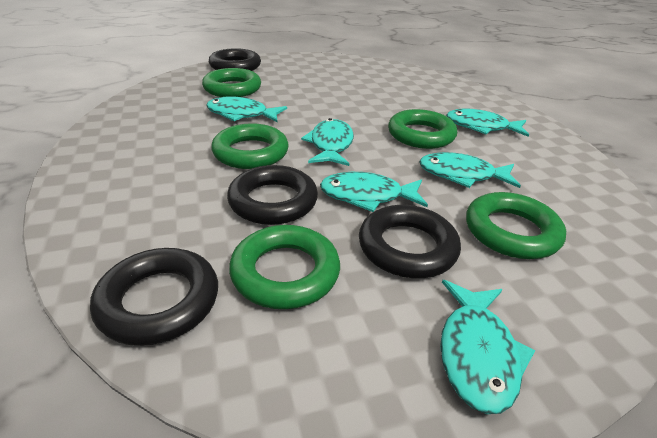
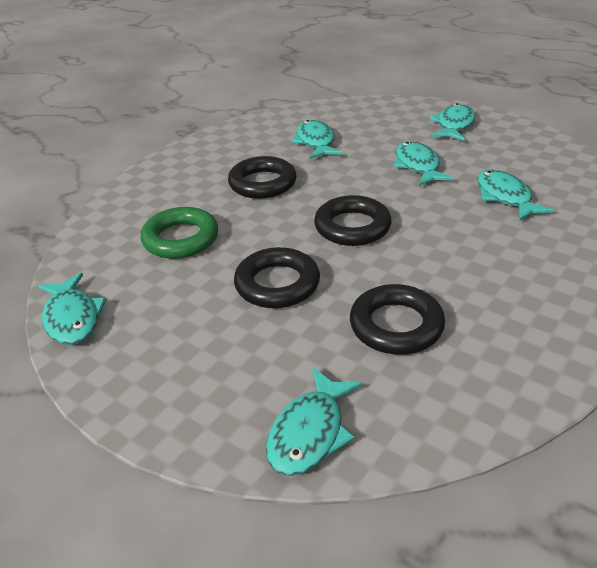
green ring: 5 -> 1

